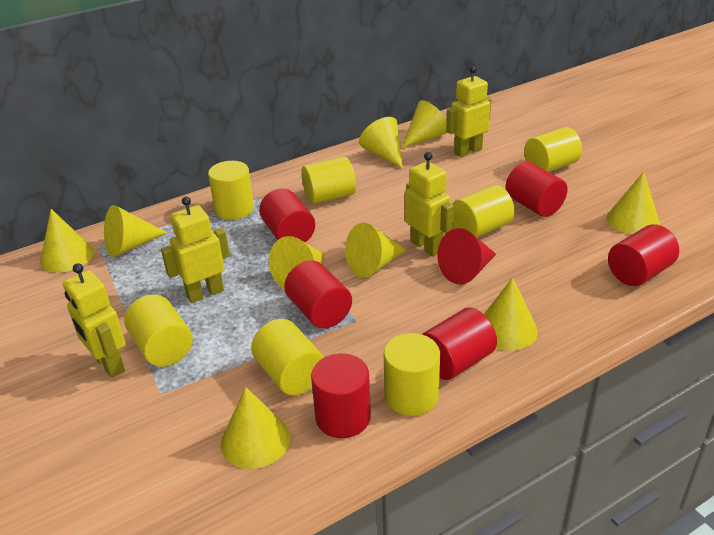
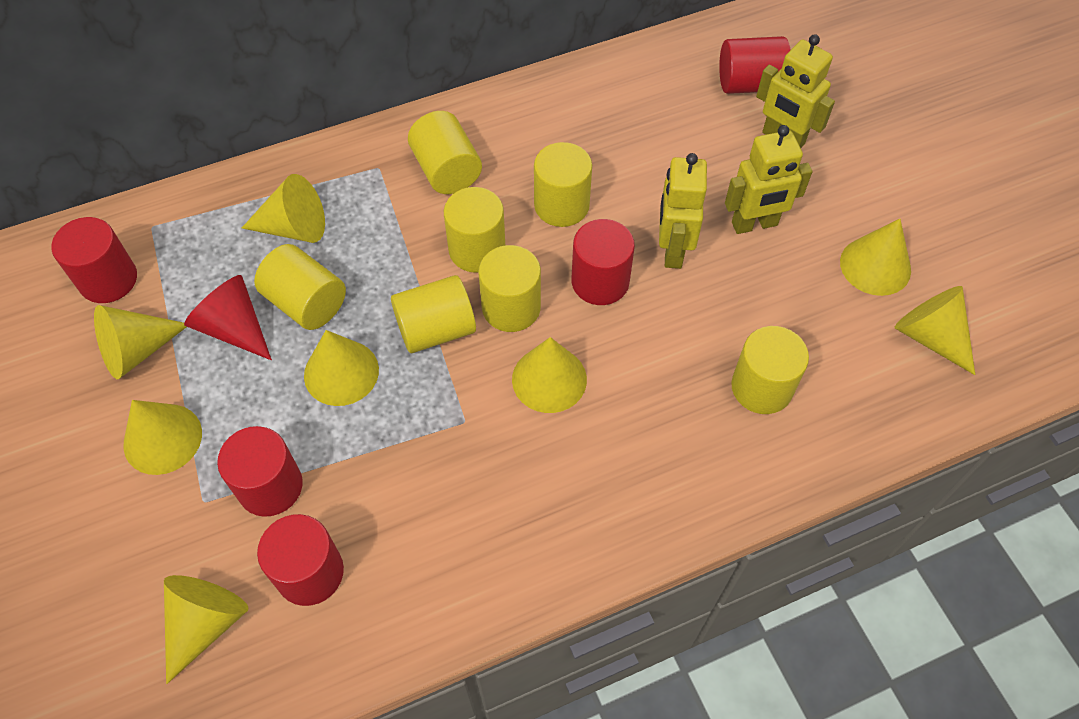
red cylinder: 6 -> 5
yellow cone: 9 -> 8
yellow robot: 4 -> 3

